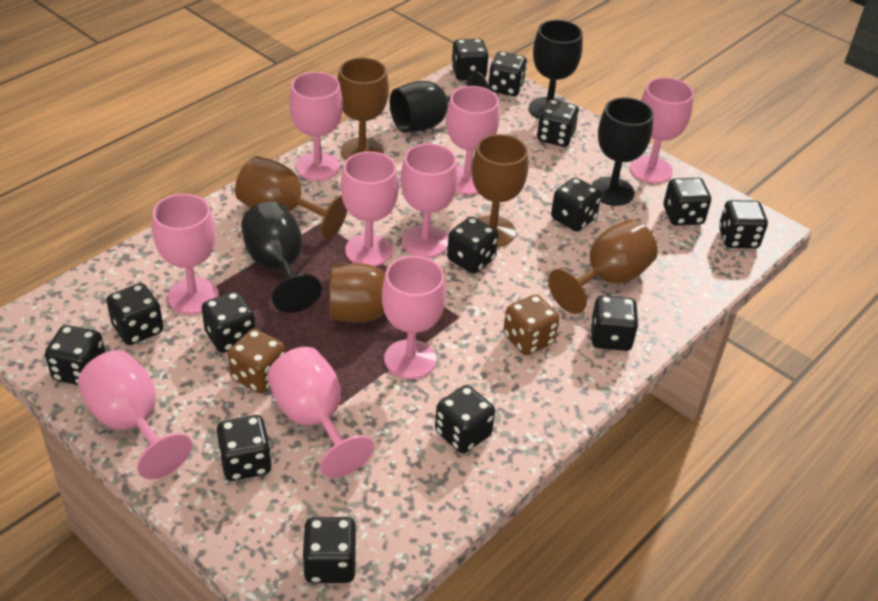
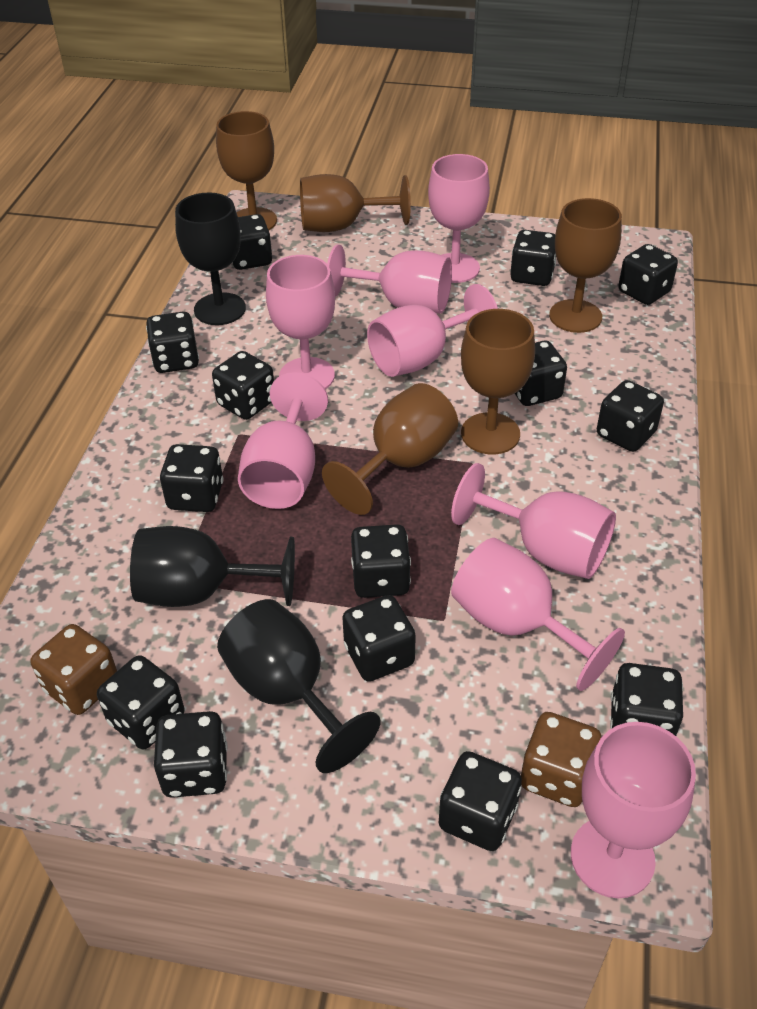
black goblet: 4 -> 3
pink goblet: 9 -> 8

